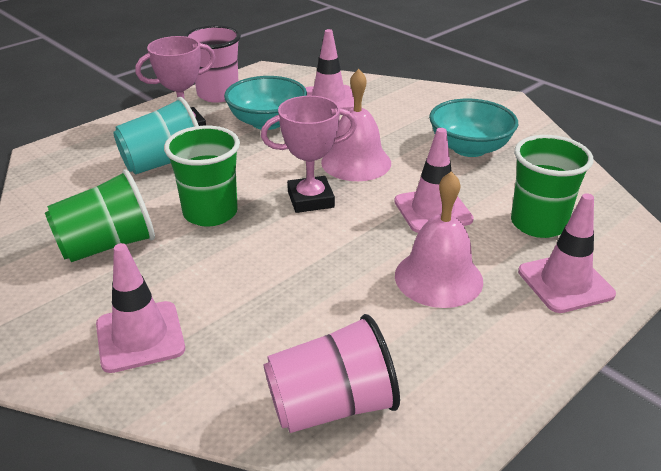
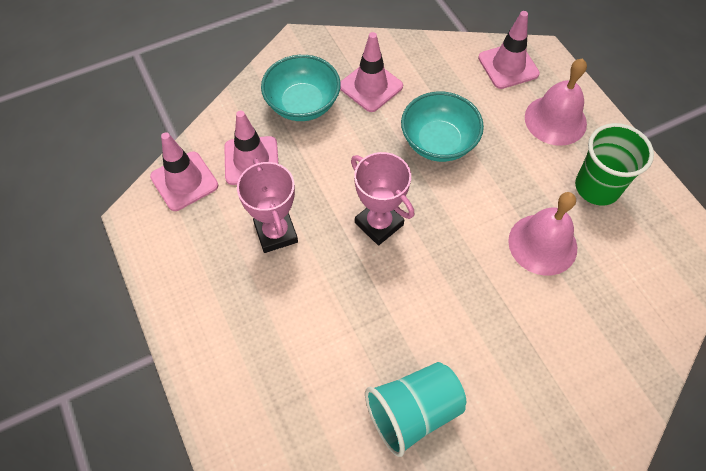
green cup: 3 -> 1
pink cup: 2 -> 0

